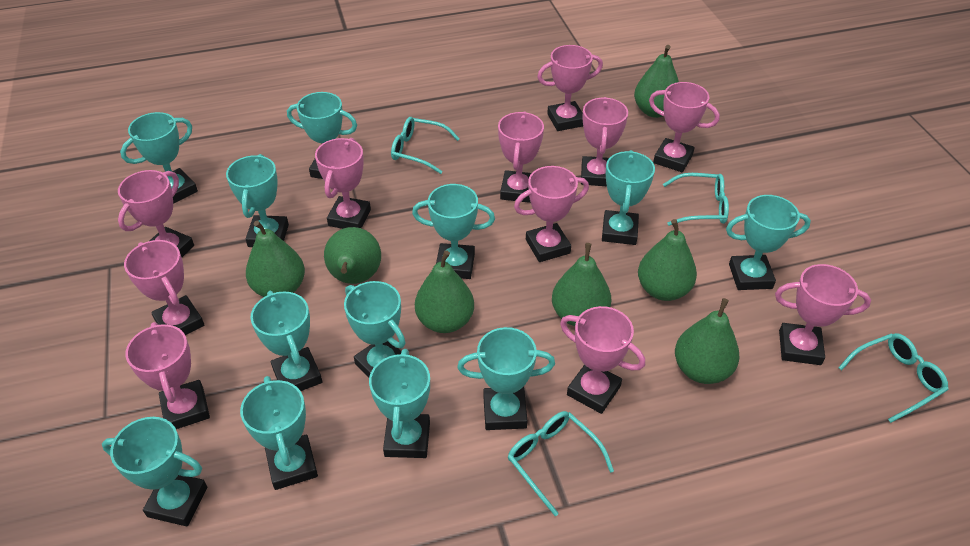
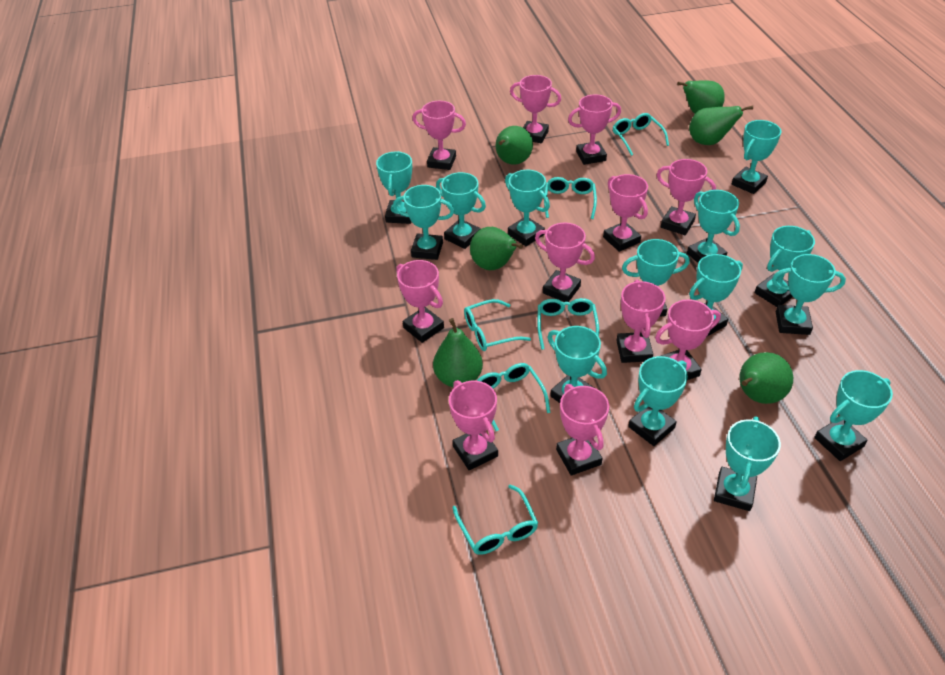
green pear: 7 -> 6
turquoise glasses: 4 -> 6
turquoise trophy: 12 -> 14

